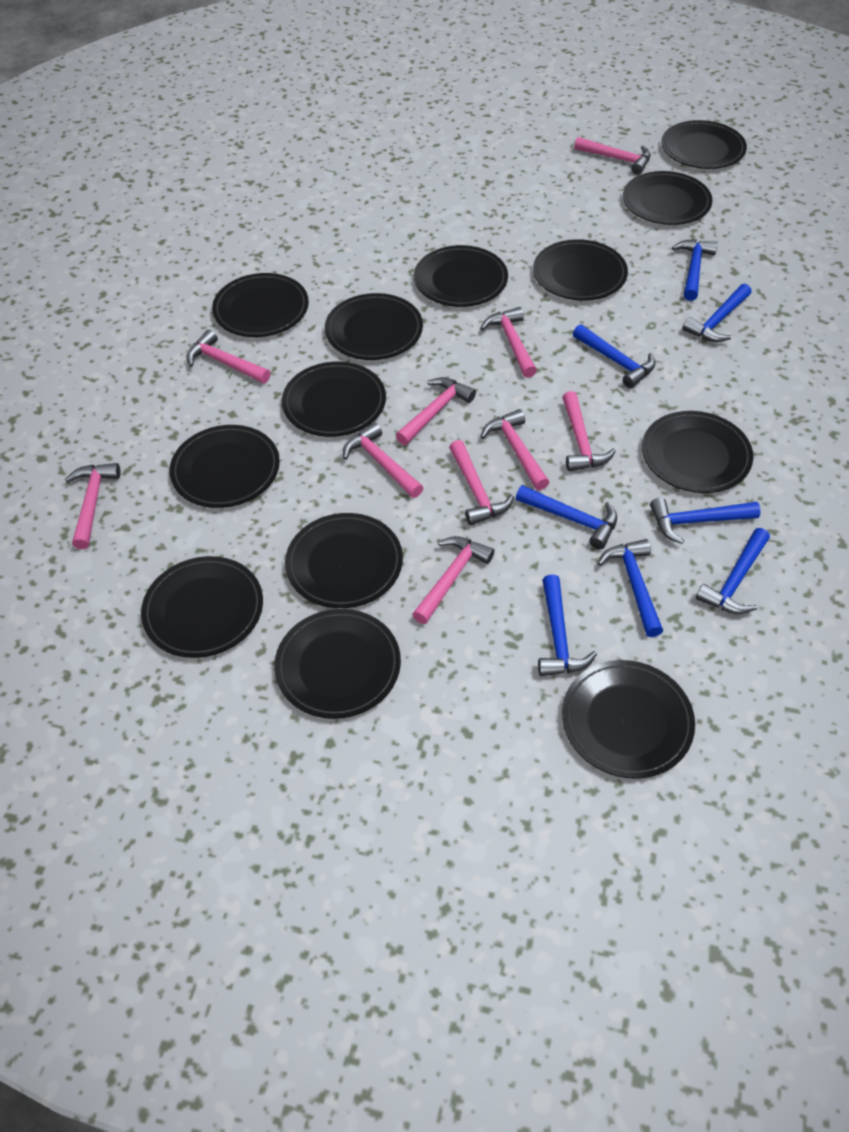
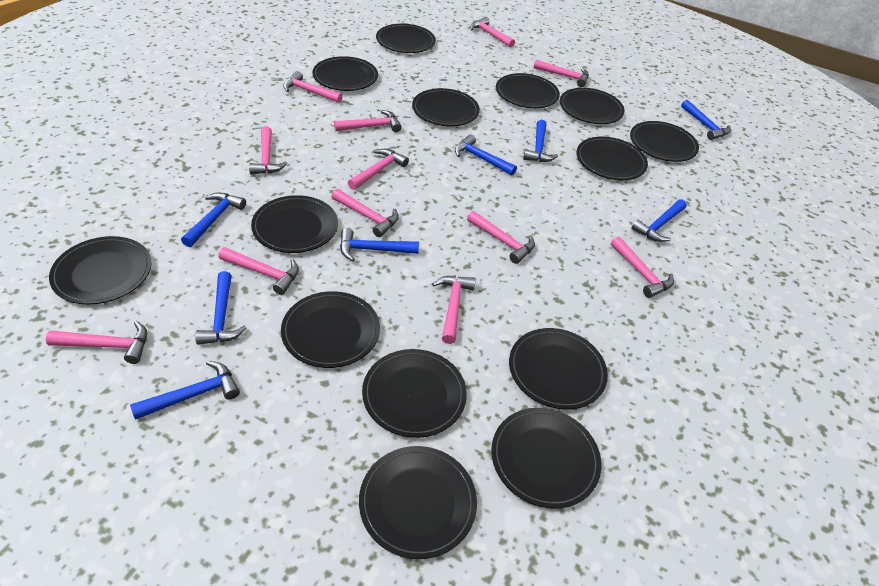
black plate: 13 -> 14
pink hammer: 10 -> 12

